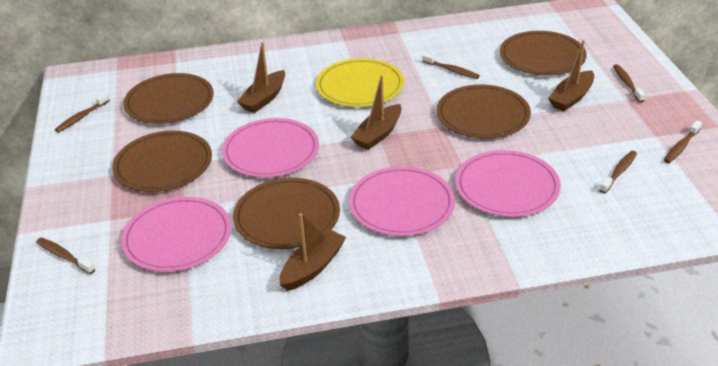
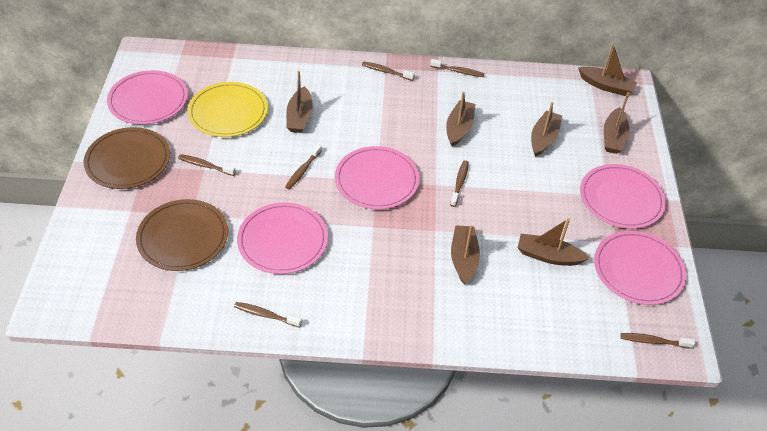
brown boat: 4 -> 7
brown plate: 5 -> 2
brown toothbrush: 6 -> 7
pink plate: 4 -> 5

